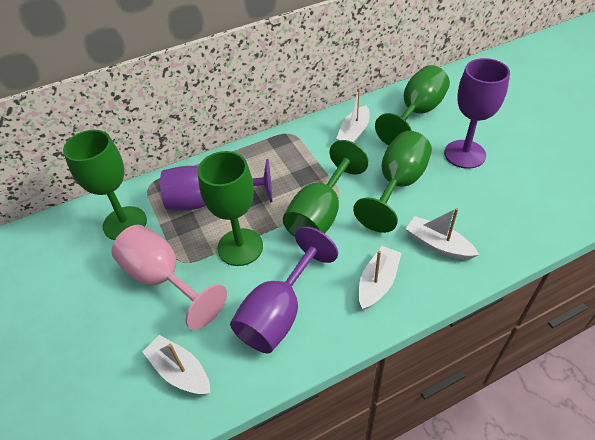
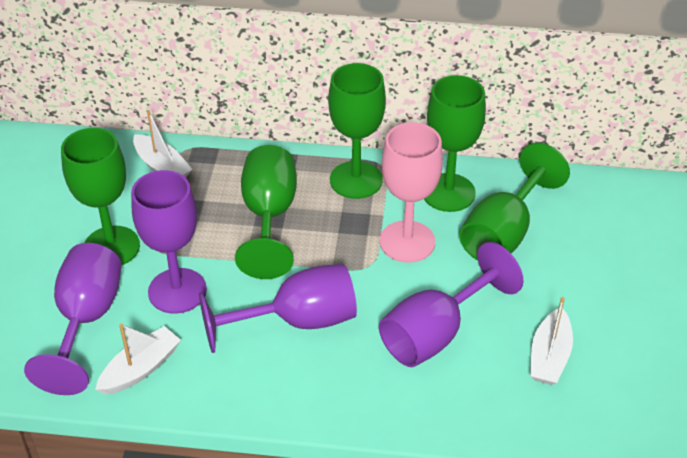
purple goblet: 3 -> 4
white boat: 4 -> 3

